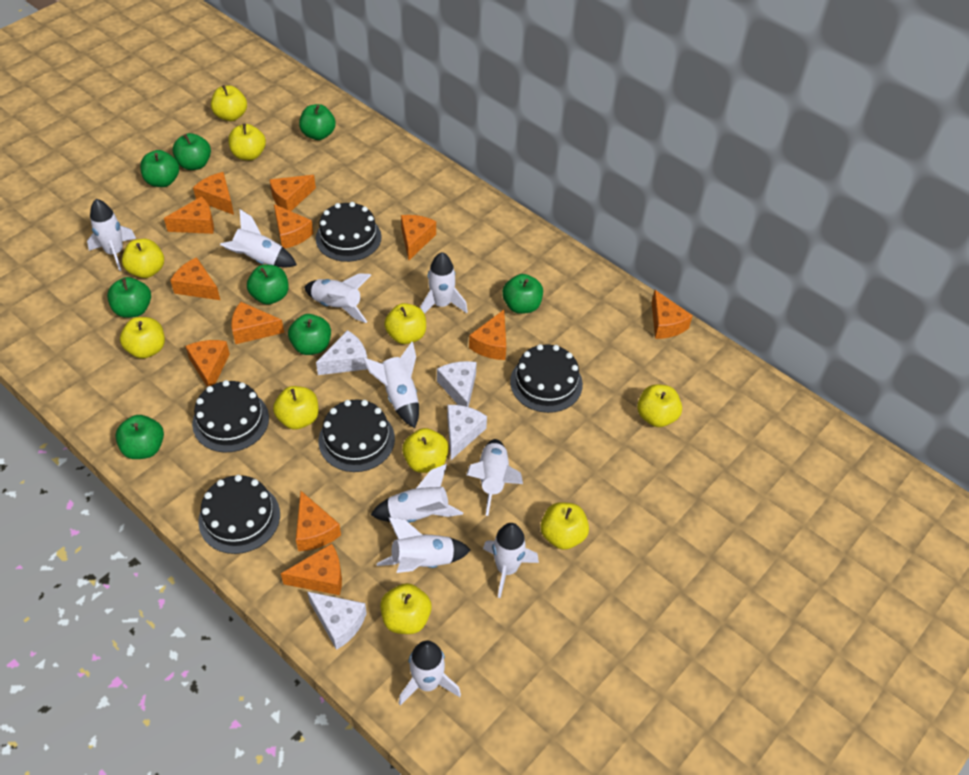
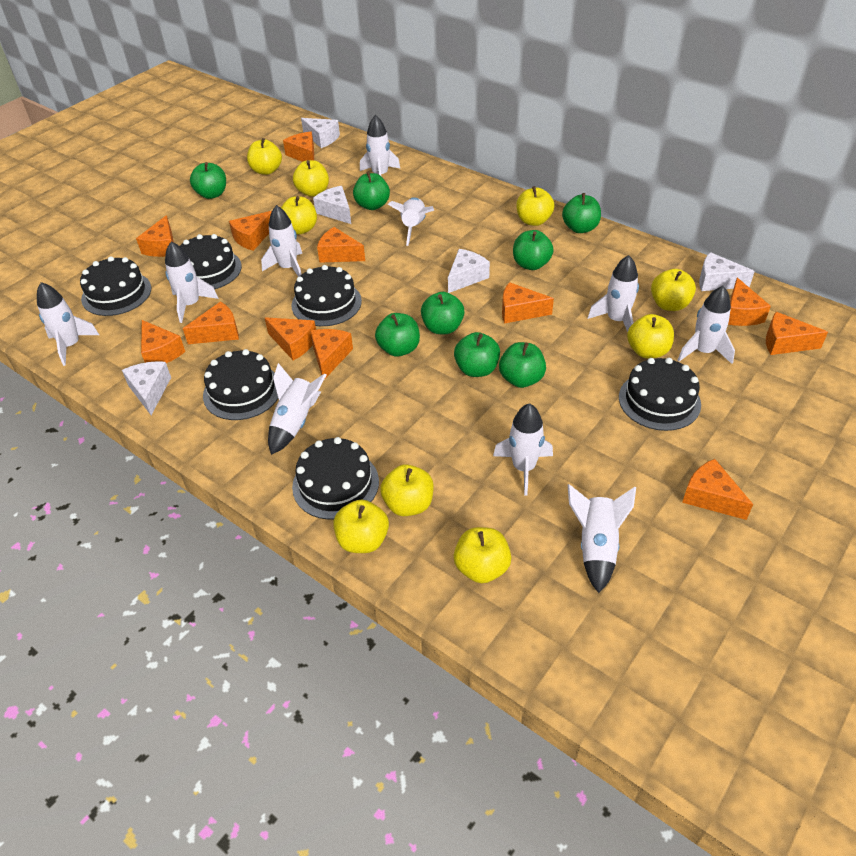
black cake: 5 -> 6
white cheese: 4 -> 5
yellow apple: 10 -> 9

